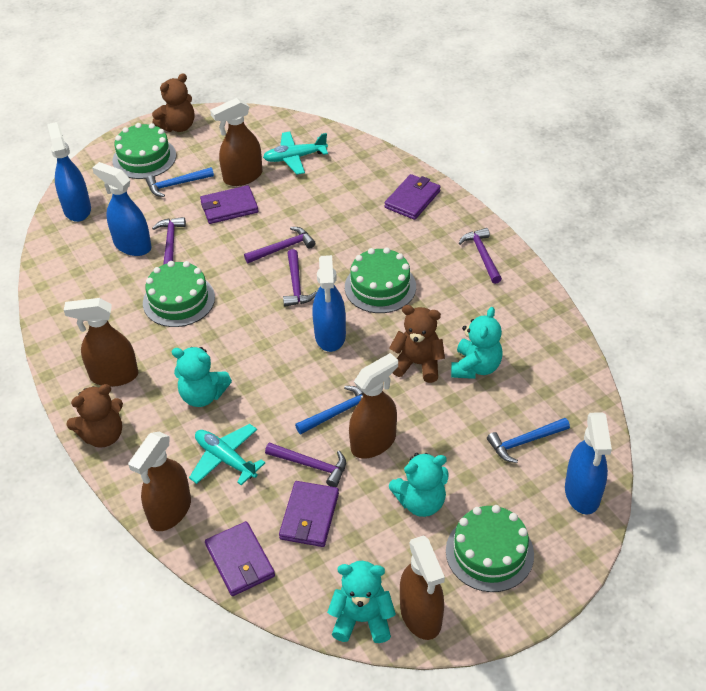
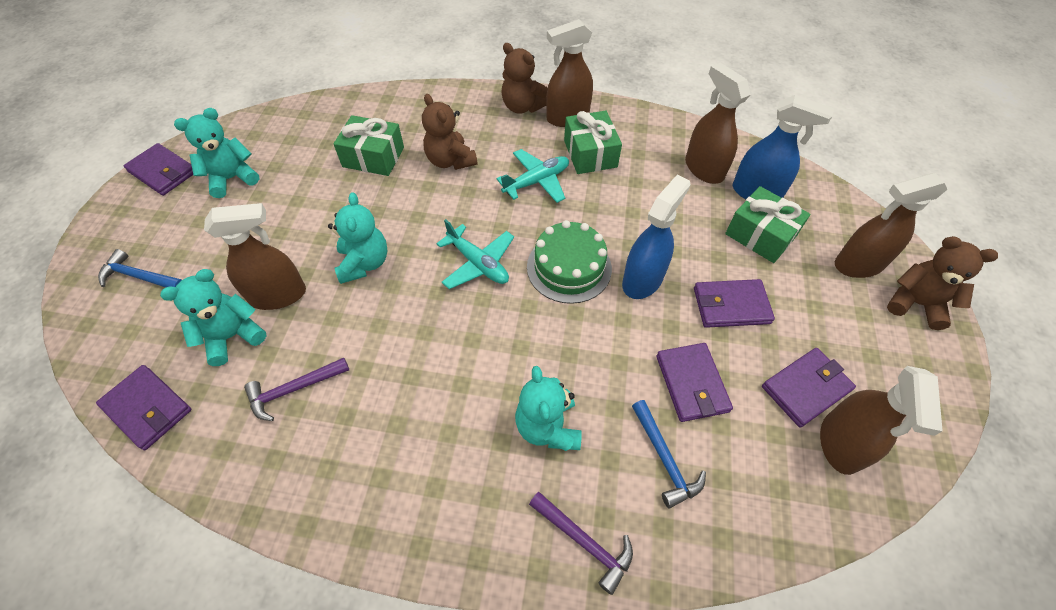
blue hammer: 3 -> 2
blue spray bottle: 4 -> 2
green cake: 4 -> 1
green gift: 0 -> 3
purple hammer: 5 -> 2
purple wallet: 4 -> 5

